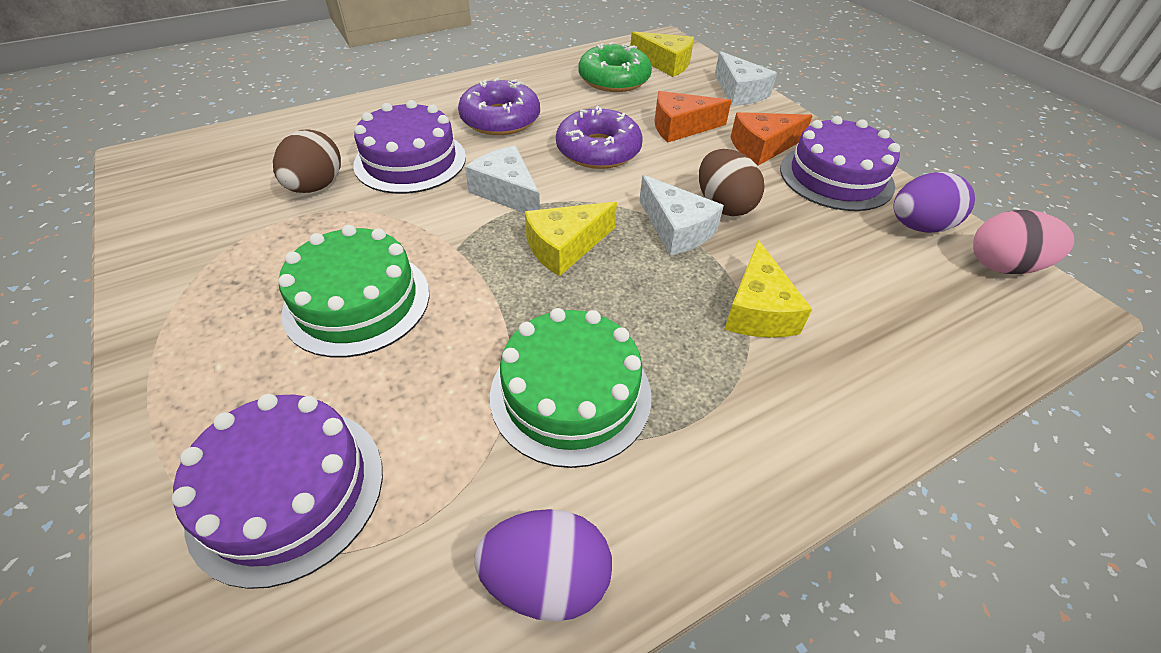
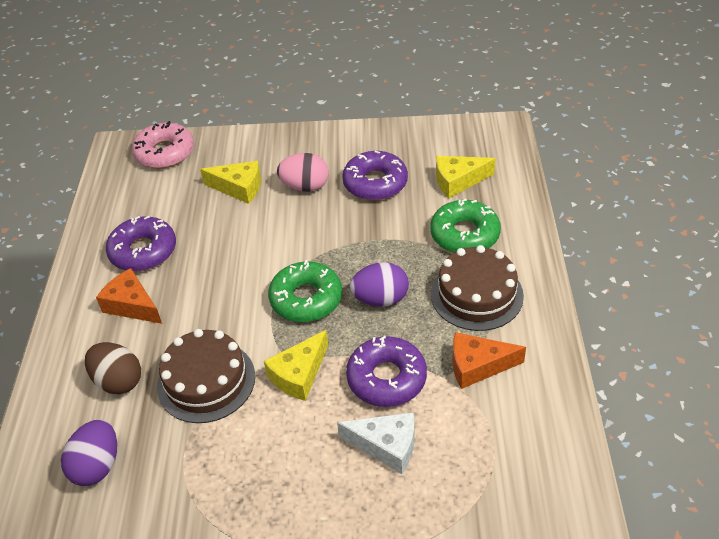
brown cake: 0 -> 2
brown egg: 2 -> 1
green cake: 2 -> 0
green donut: 1 -> 2
pink donut: 0 -> 1
purple cake: 3 -> 0
purple donut: 2 -> 3
white cheese: 3 -> 1

